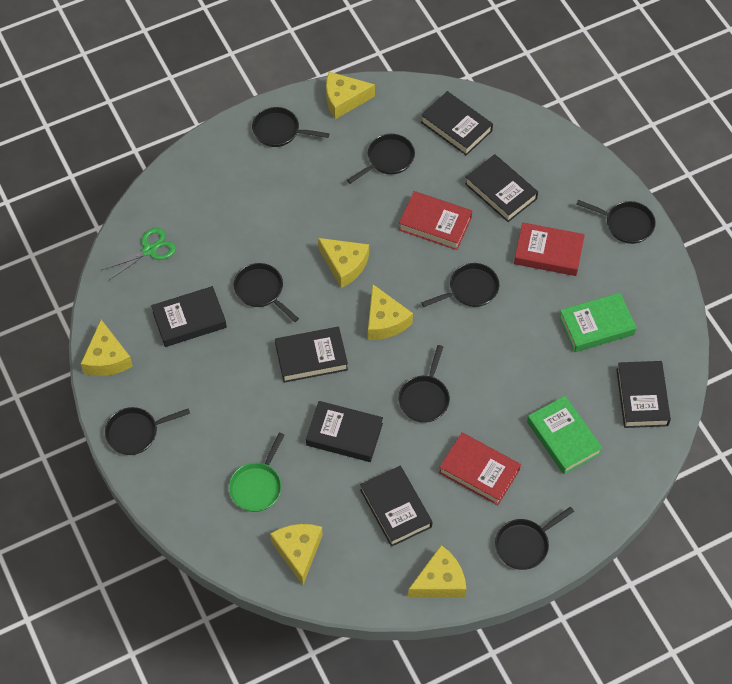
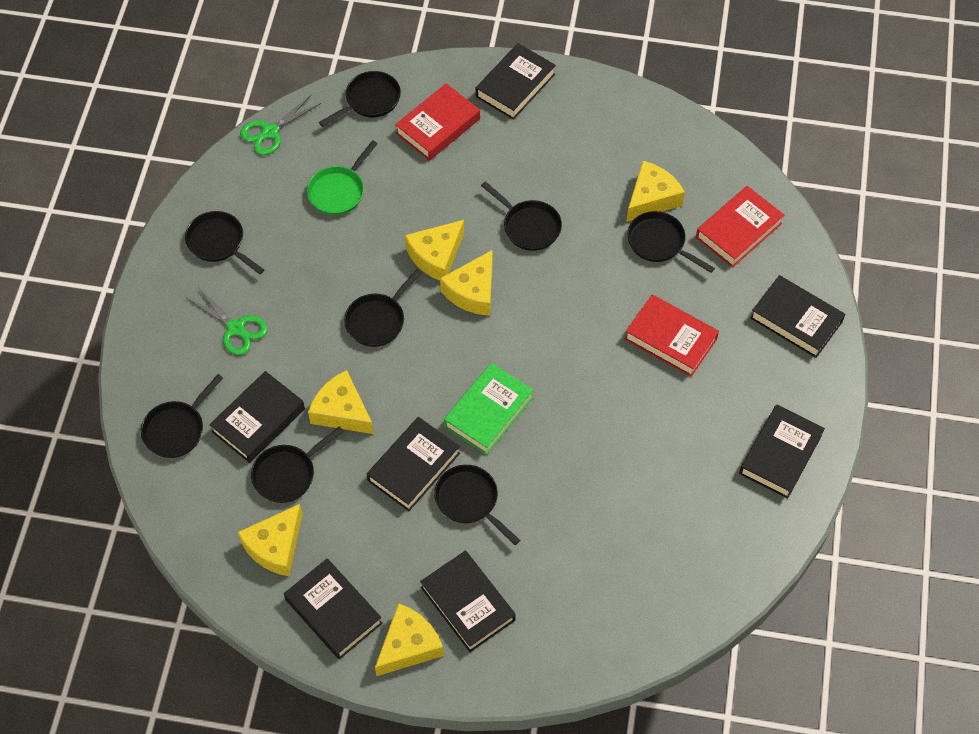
green book: 2 -> 1
green scissors: 1 -> 2

